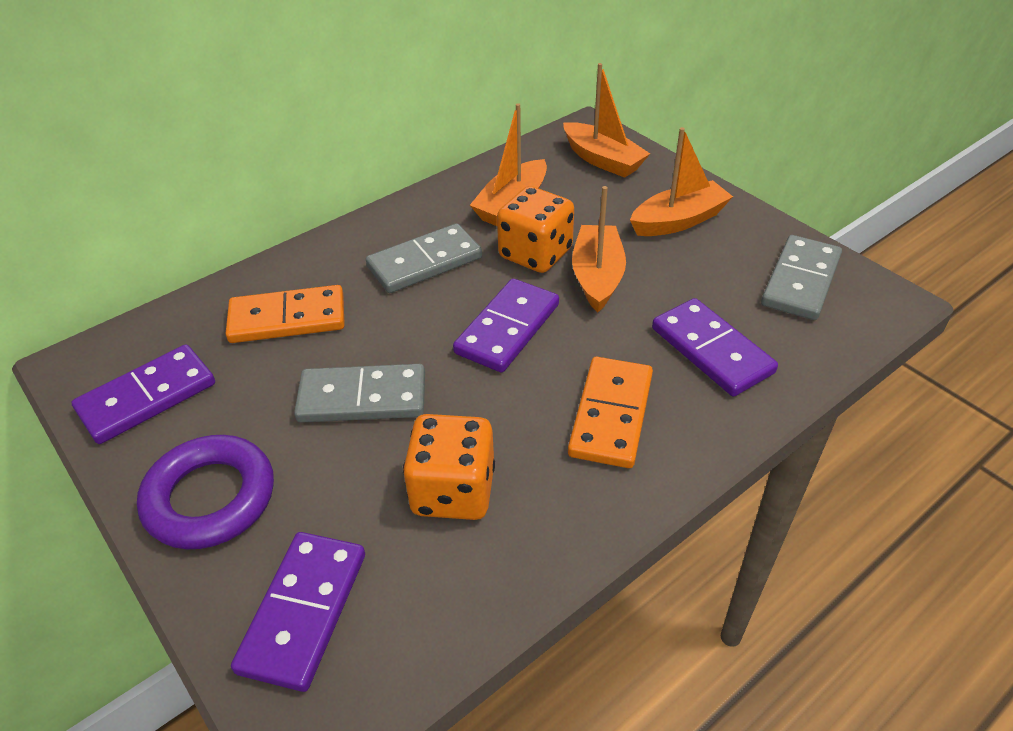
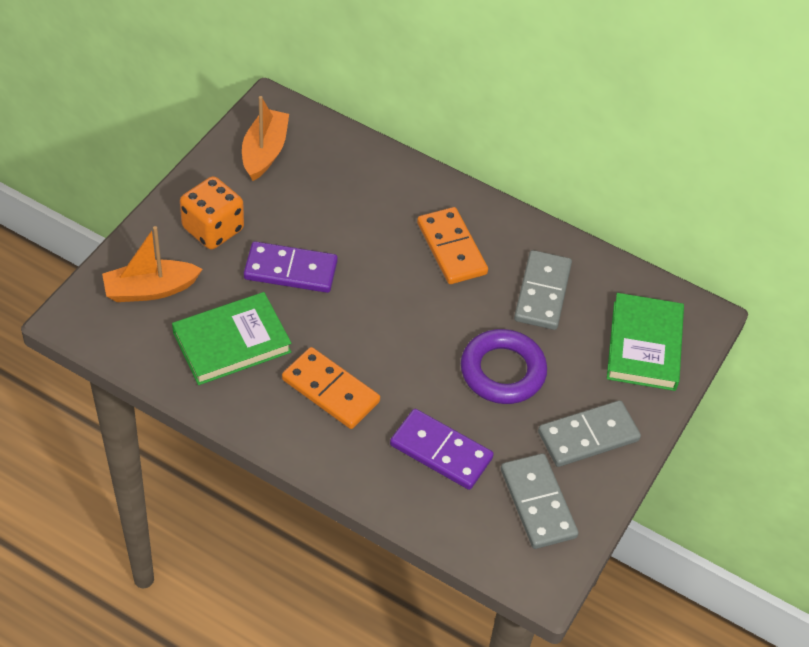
green book: 0 -> 2
orange boat: 4 -> 2
orange dice: 2 -> 1
purple domino: 4 -> 2

